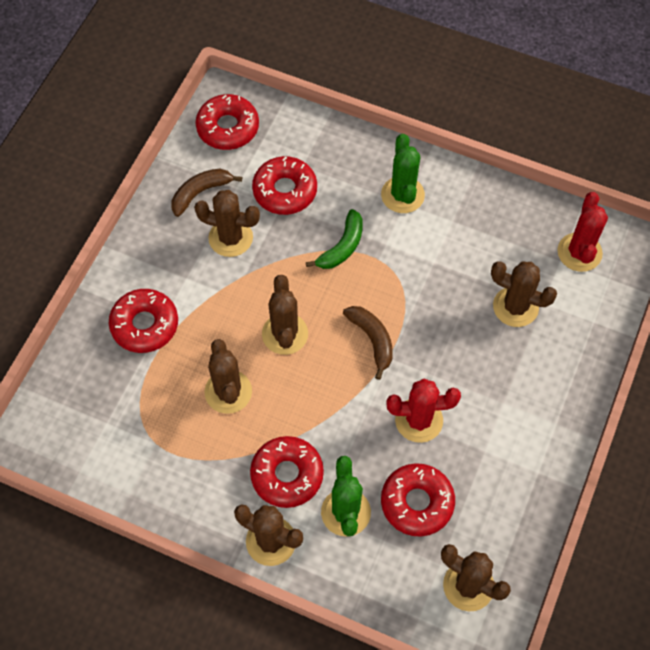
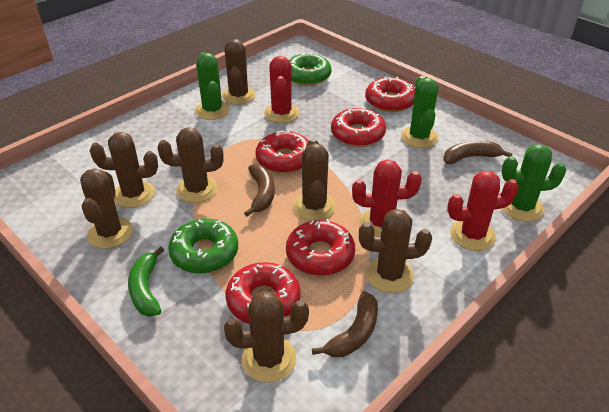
brown banana: 2 -> 3
brown cactus: 6 -> 7
green cactus: 2 -> 3
green donut: 0 -> 2
red cactus: 2 -> 3

